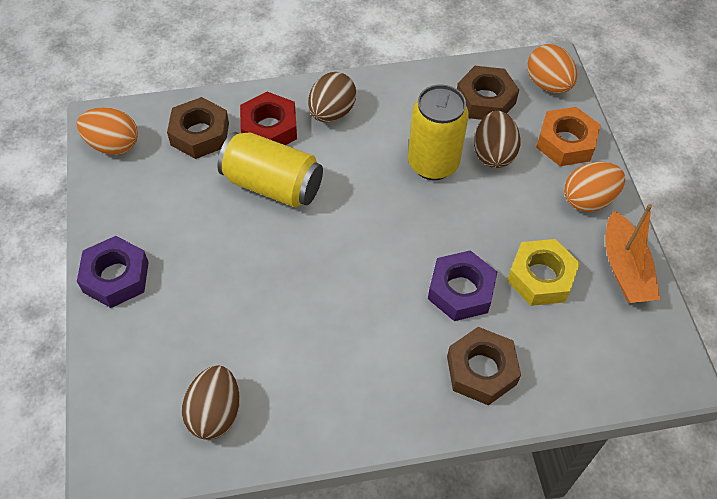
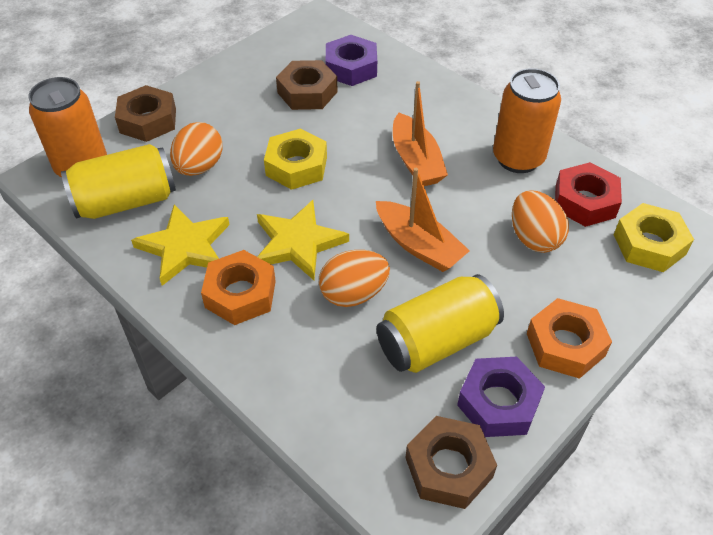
brown egg: 3 -> 0
orange boat: 1 -> 2
orange can: 0 -> 2
orange nut: 1 -> 2
yellow nut: 1 -> 2
yellow star: 0 -> 2

